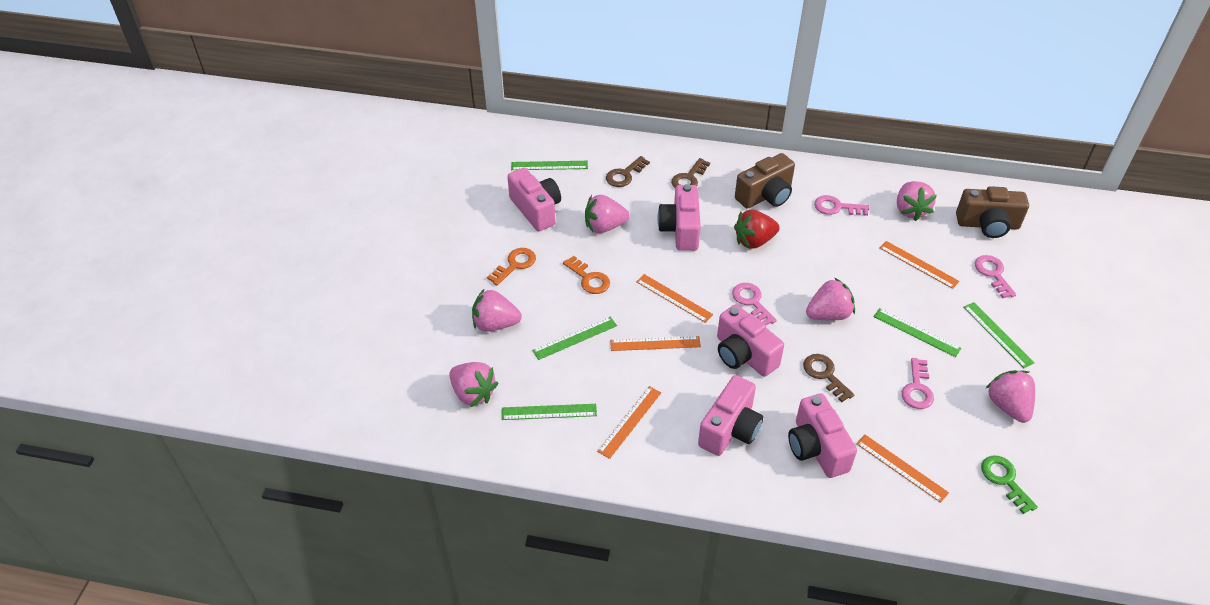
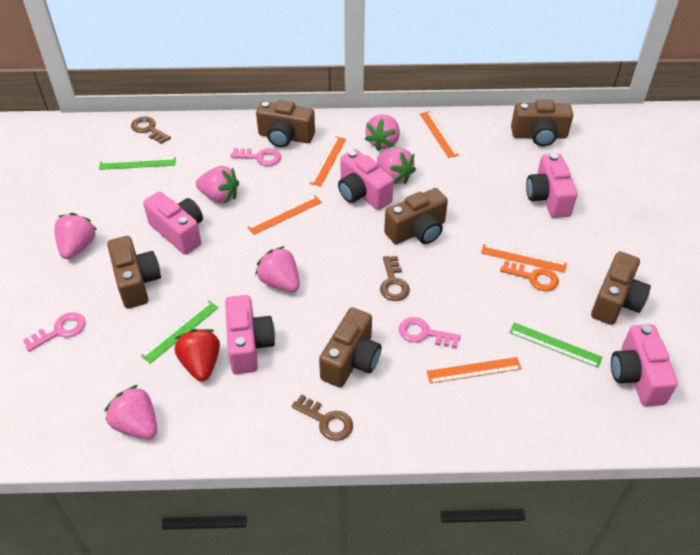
brown camera: 2 -> 6
green key: 1 -> 0
green ruler: 5 -> 3
orange key: 2 -> 1
pink key: 4 -> 3

